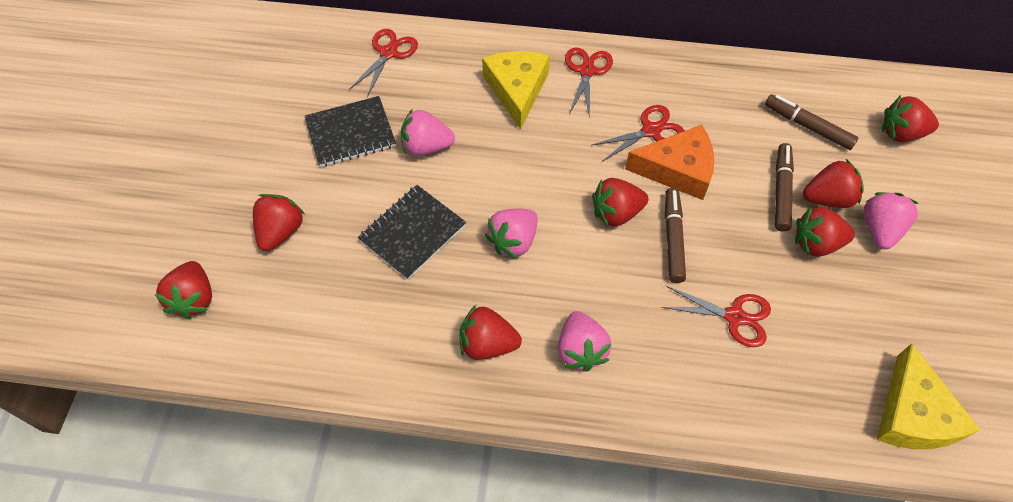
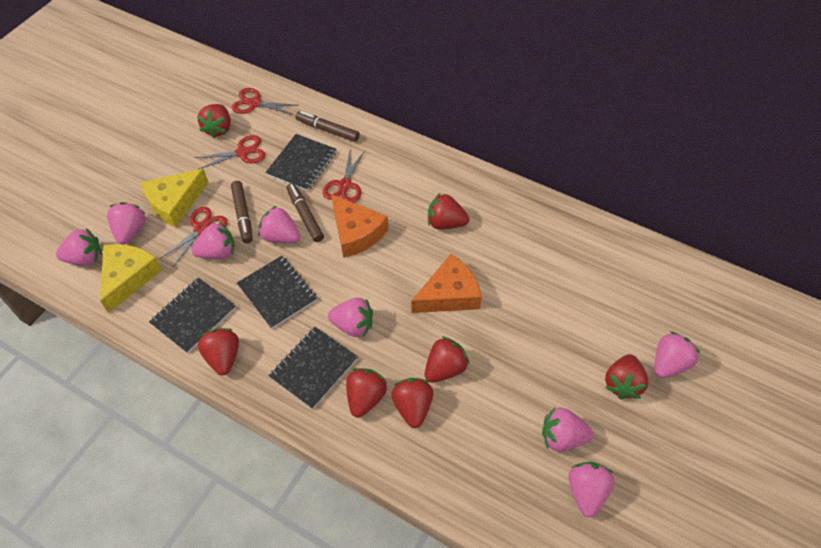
black notebook: 2 -> 4
orange cheese: 1 -> 2
pink strawberry: 4 -> 8

